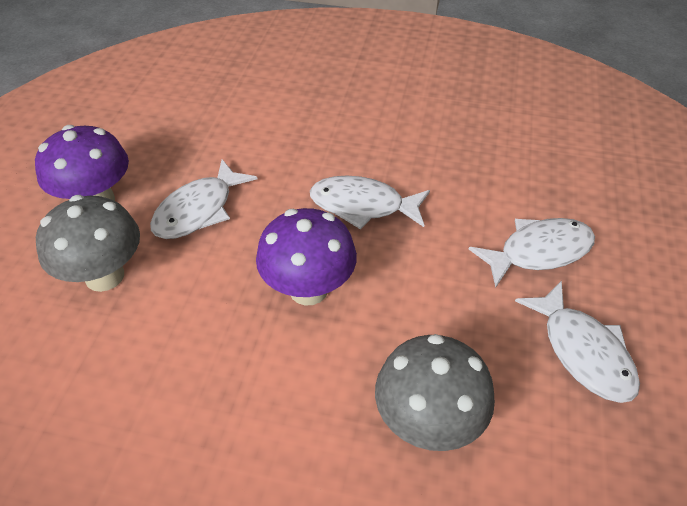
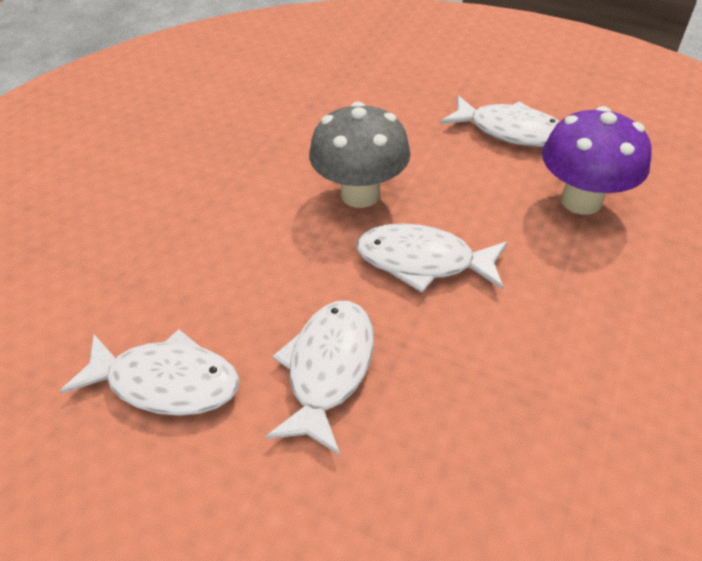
grey mushroom: 2 -> 1
purple mushroom: 2 -> 1

